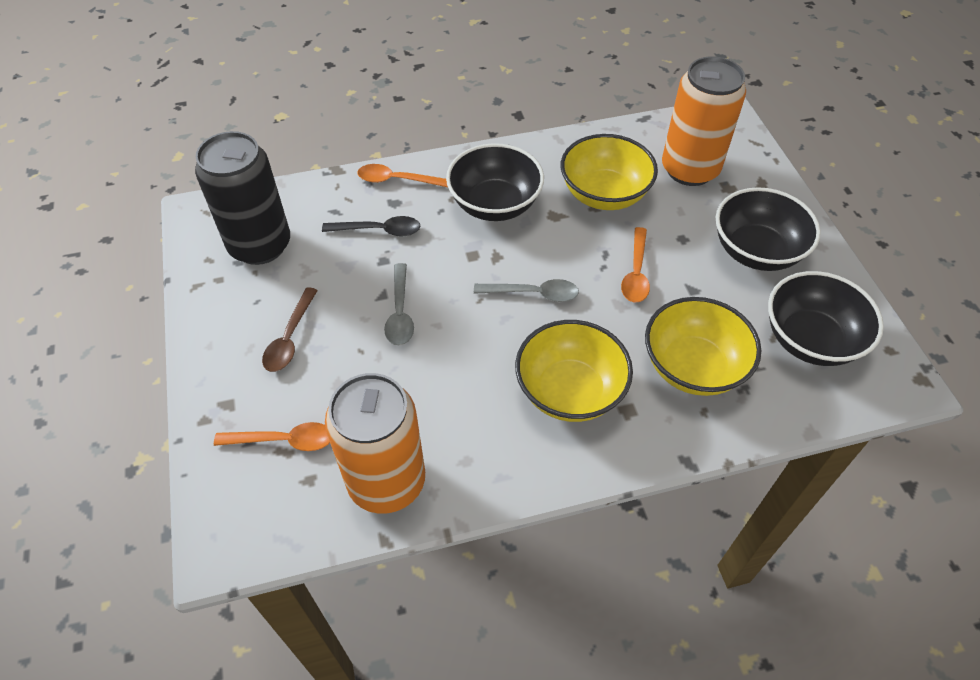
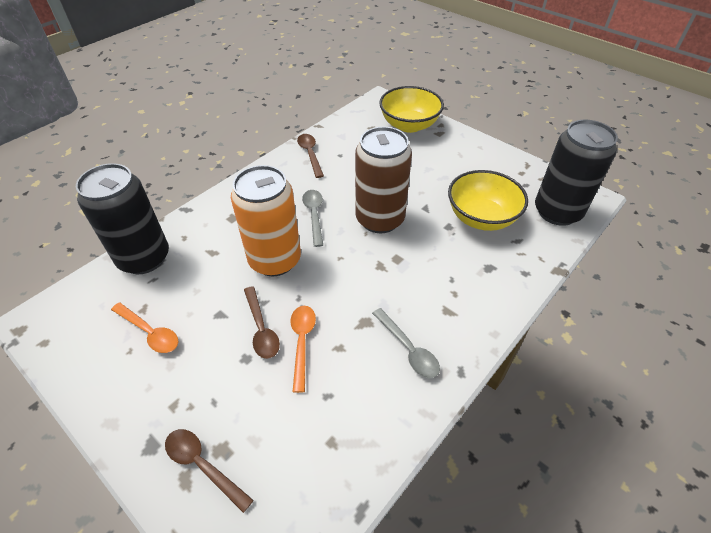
black bowl: 3 -> 0
black can: 1 -> 2
black spoon: 1 -> 0
brown can: 0 -> 1
brown spoon: 1 -> 3
orange can: 2 -> 1
orange spoon: 3 -> 2
yellow bowl: 3 -> 2

